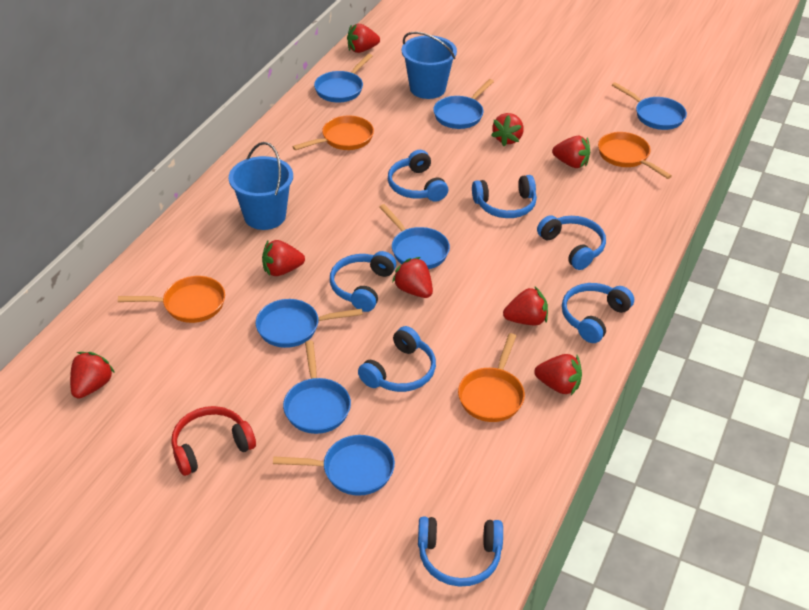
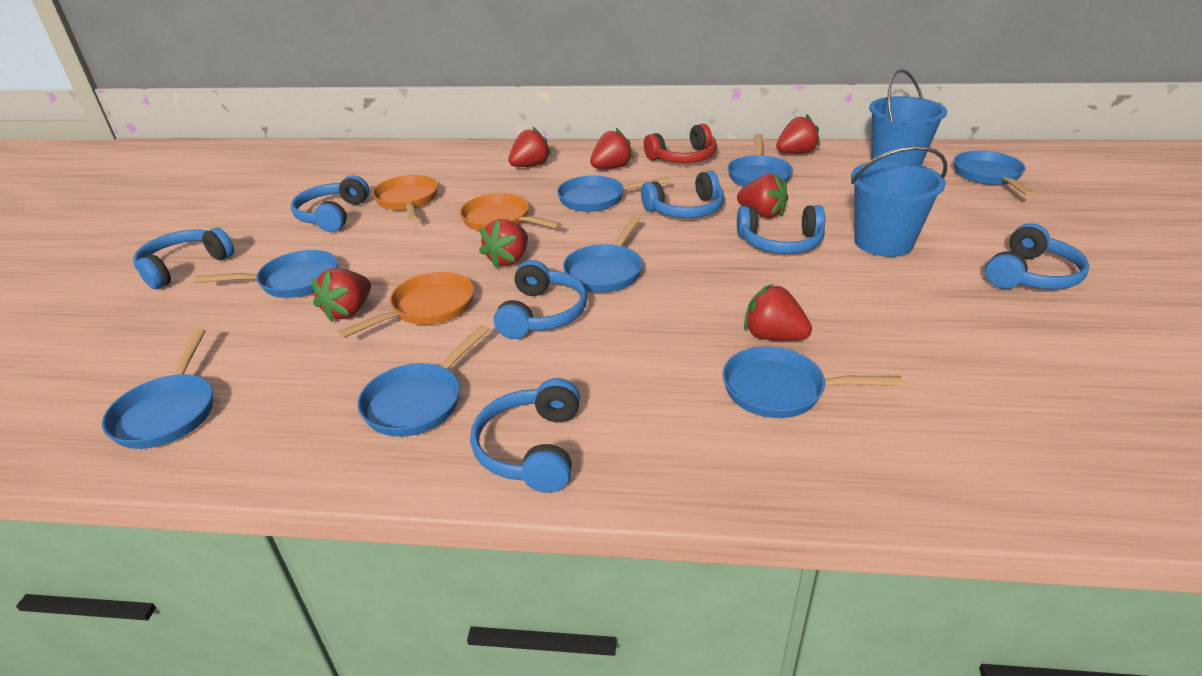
blue pan: 7 -> 8
orange pan: 4 -> 3
red strawberry: 8 -> 7

